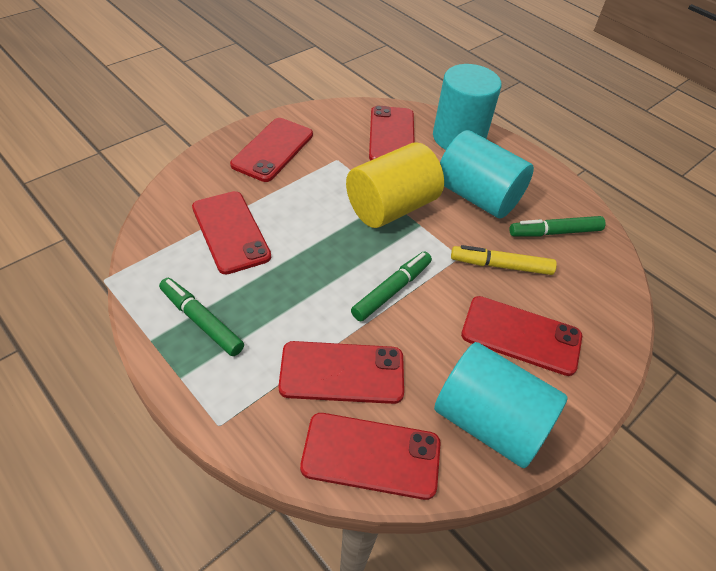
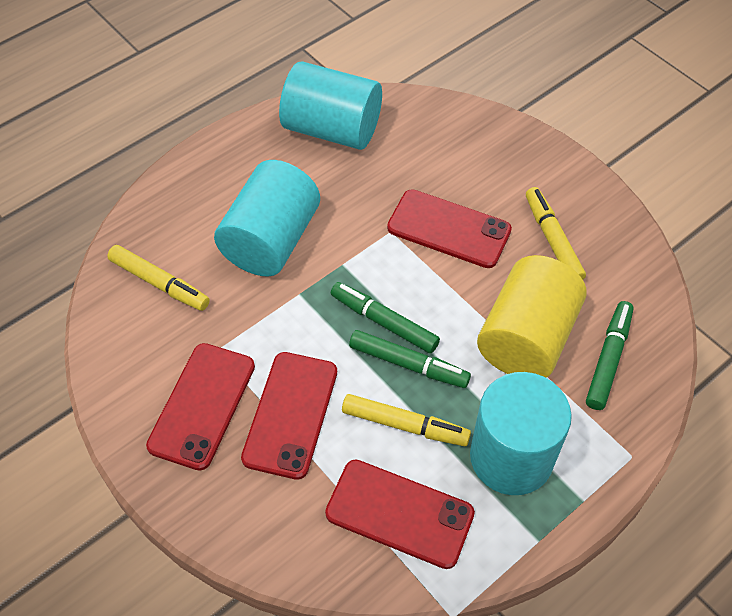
red phone: 6 -> 4
yellow marker: 1 -> 3

